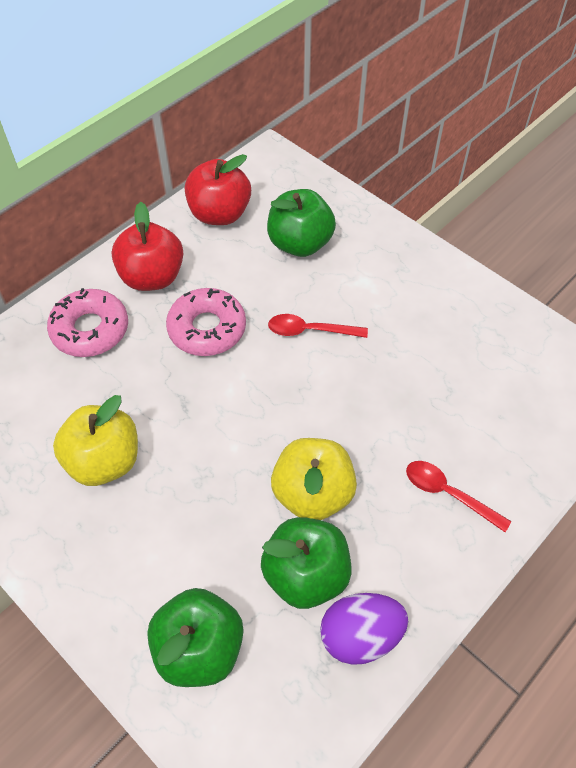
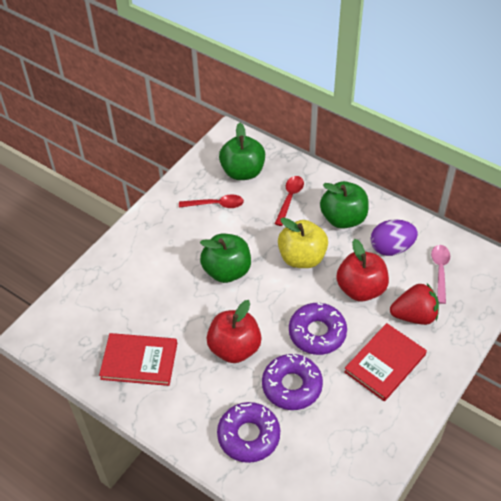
pink donut: 2 -> 0
pink spoon: 0 -> 1
purple donut: 0 -> 3
red book: 0 -> 2
red strawberry: 0 -> 1
yellow apple: 2 -> 1

